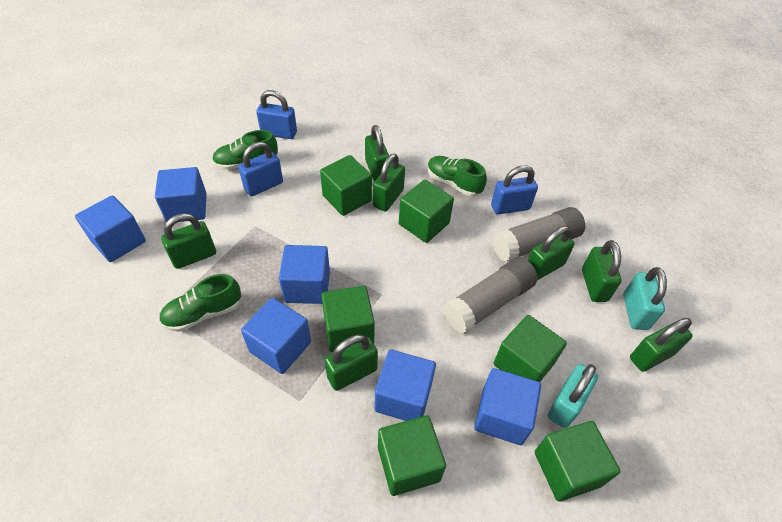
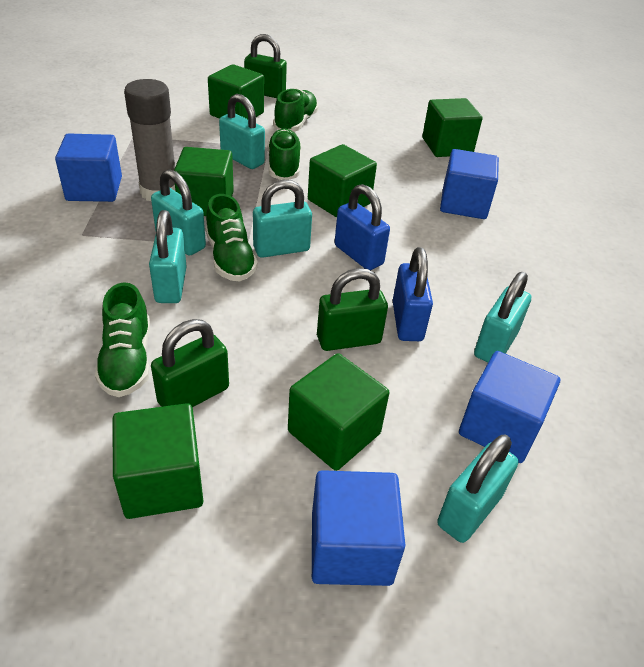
blue cube: 6 -> 4
blue padlock: 3 -> 2
green padlock: 7 -> 3
green shoe: 3 -> 4
grey glue stick: 2 -> 1
turquoise padlock: 2 -> 6

